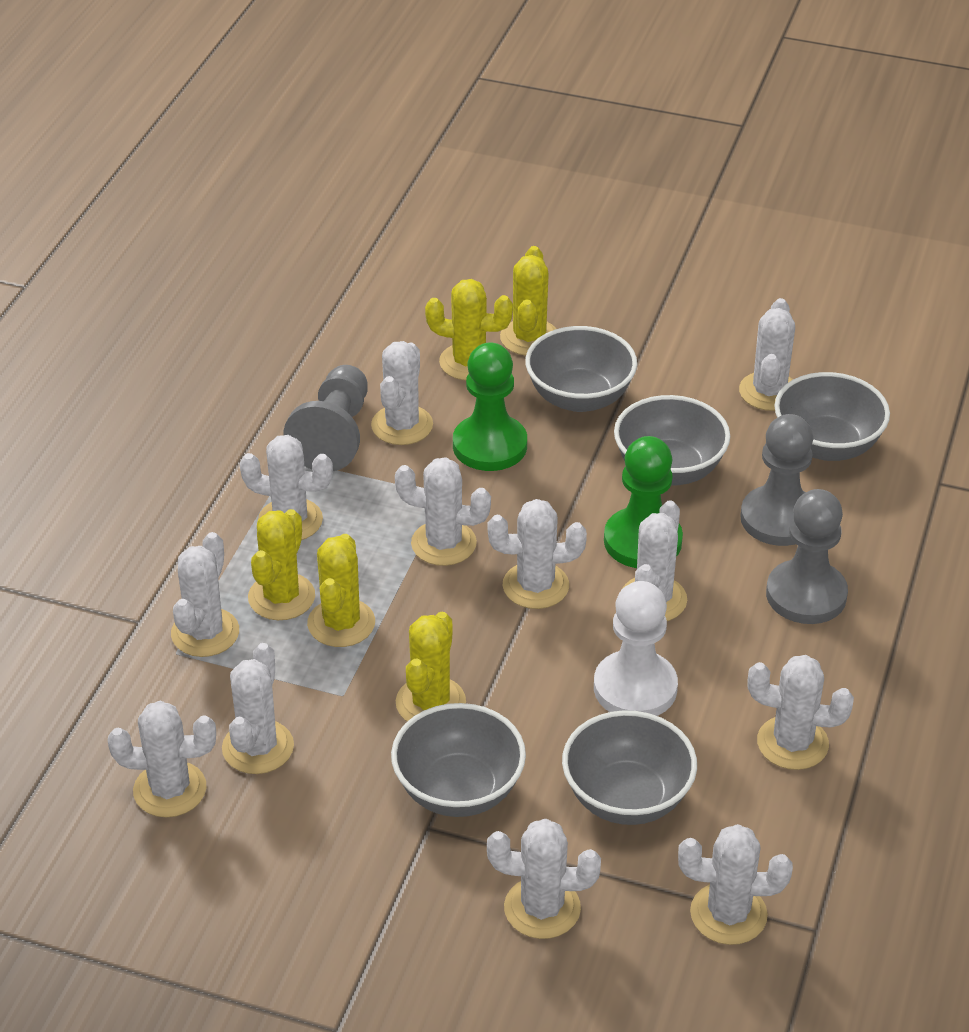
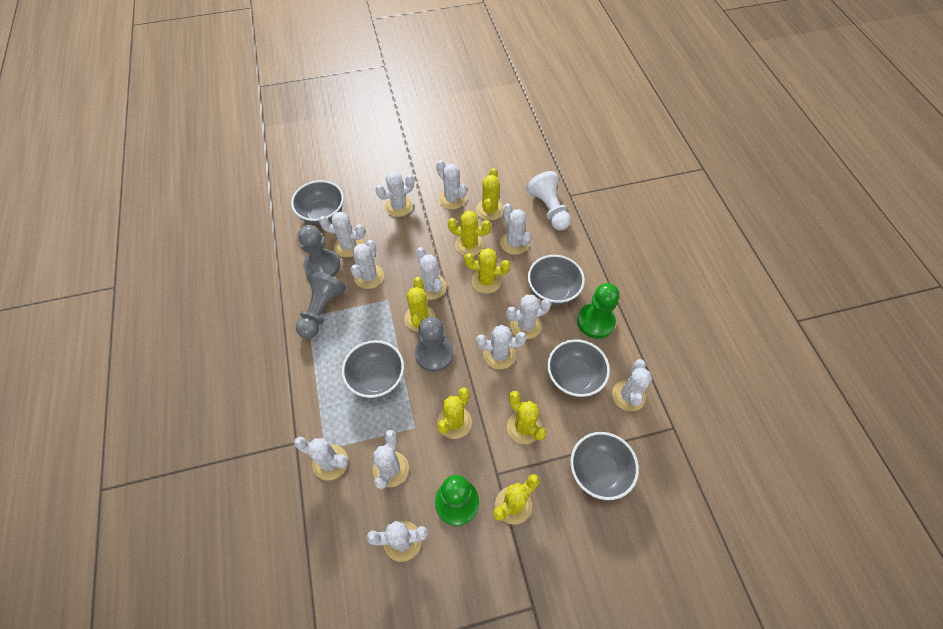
yellow cactus: 5 -> 7

